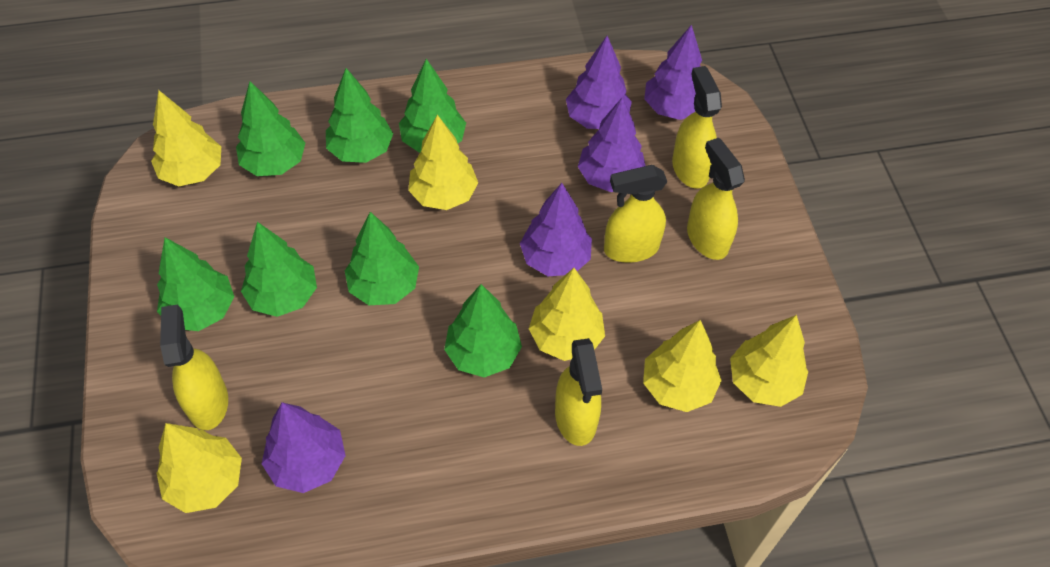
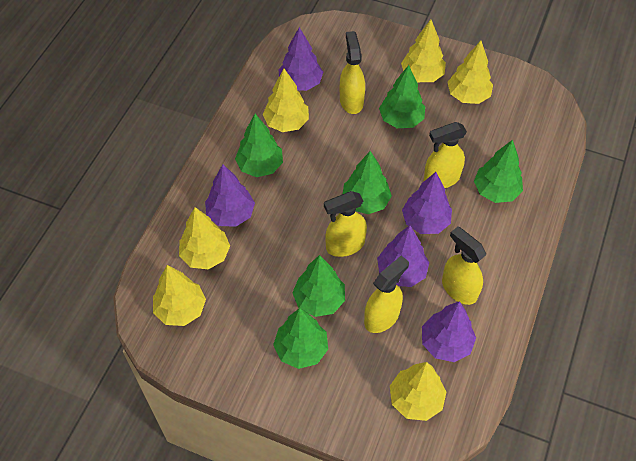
green tree: 7 -> 6

